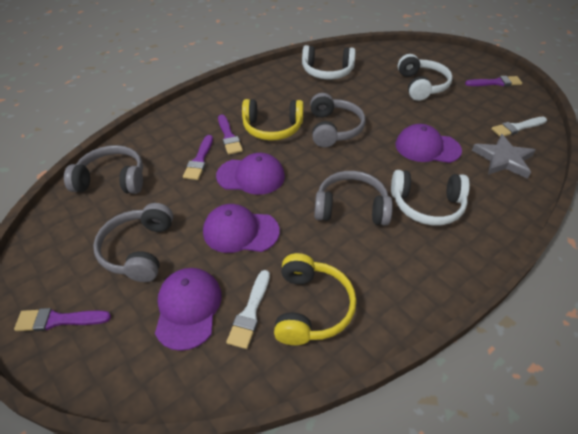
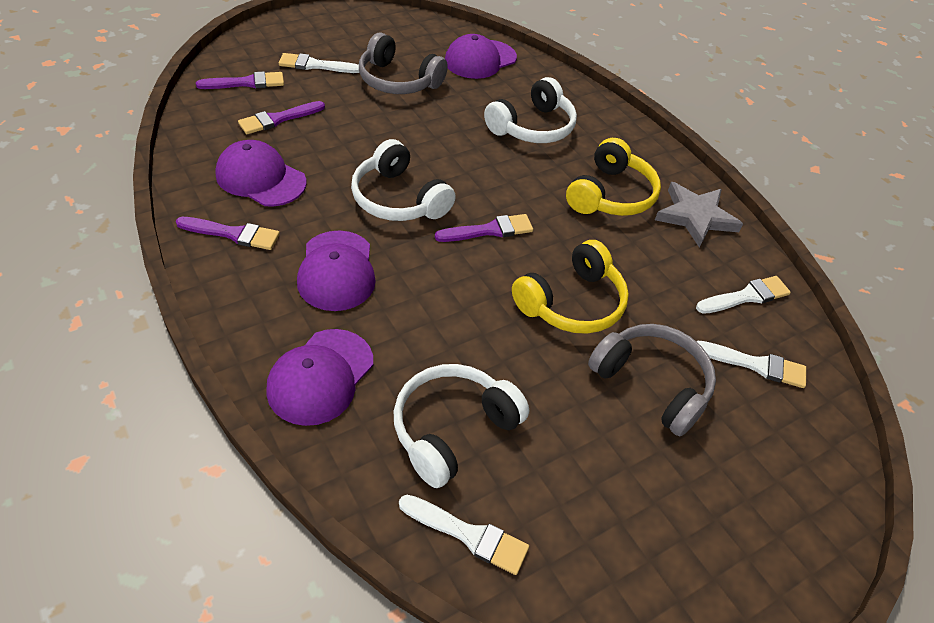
grey headphones: 4 -> 2
white brush: 2 -> 4

